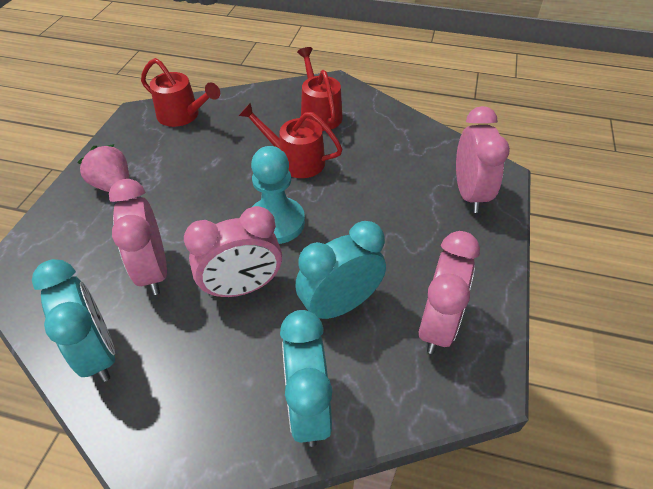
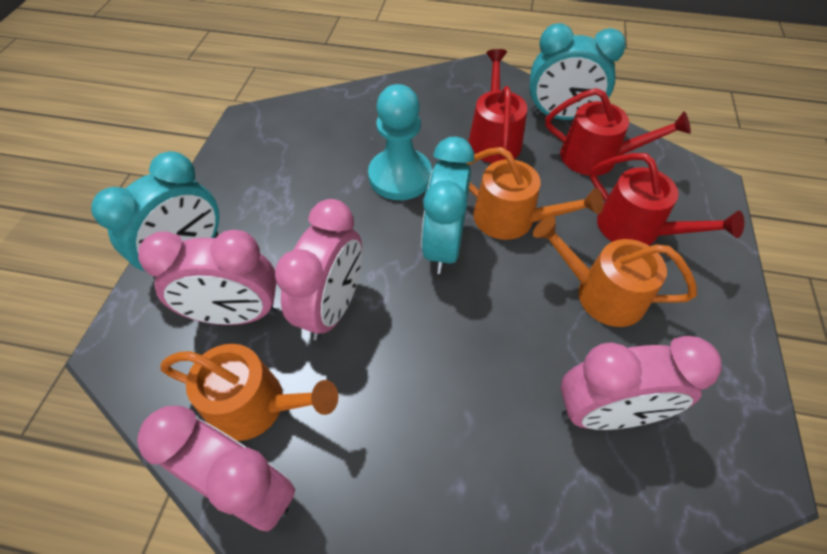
orange watering can: 0 -> 3
pink strawberry: 1 -> 0

